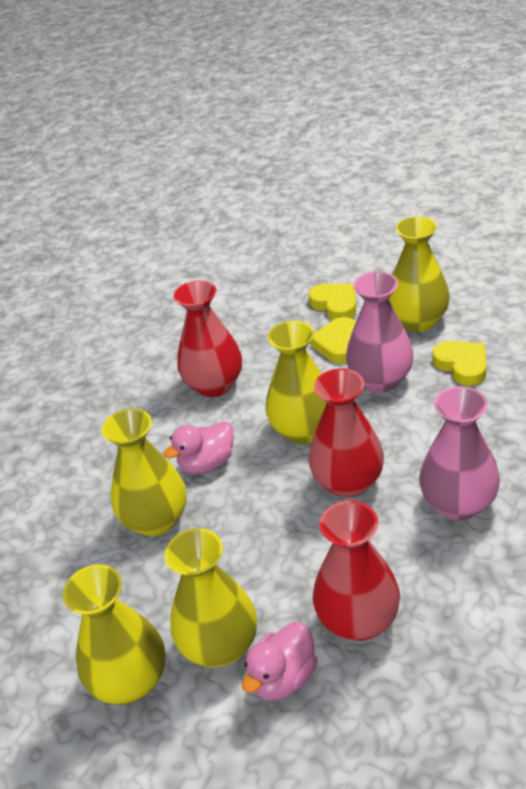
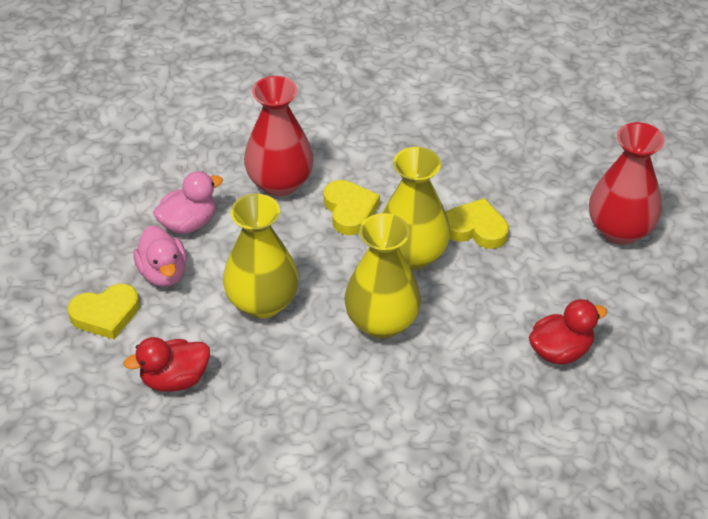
pink vase: 2 -> 0
red duck: 0 -> 2
red vase: 3 -> 2
yellow vase: 5 -> 3

